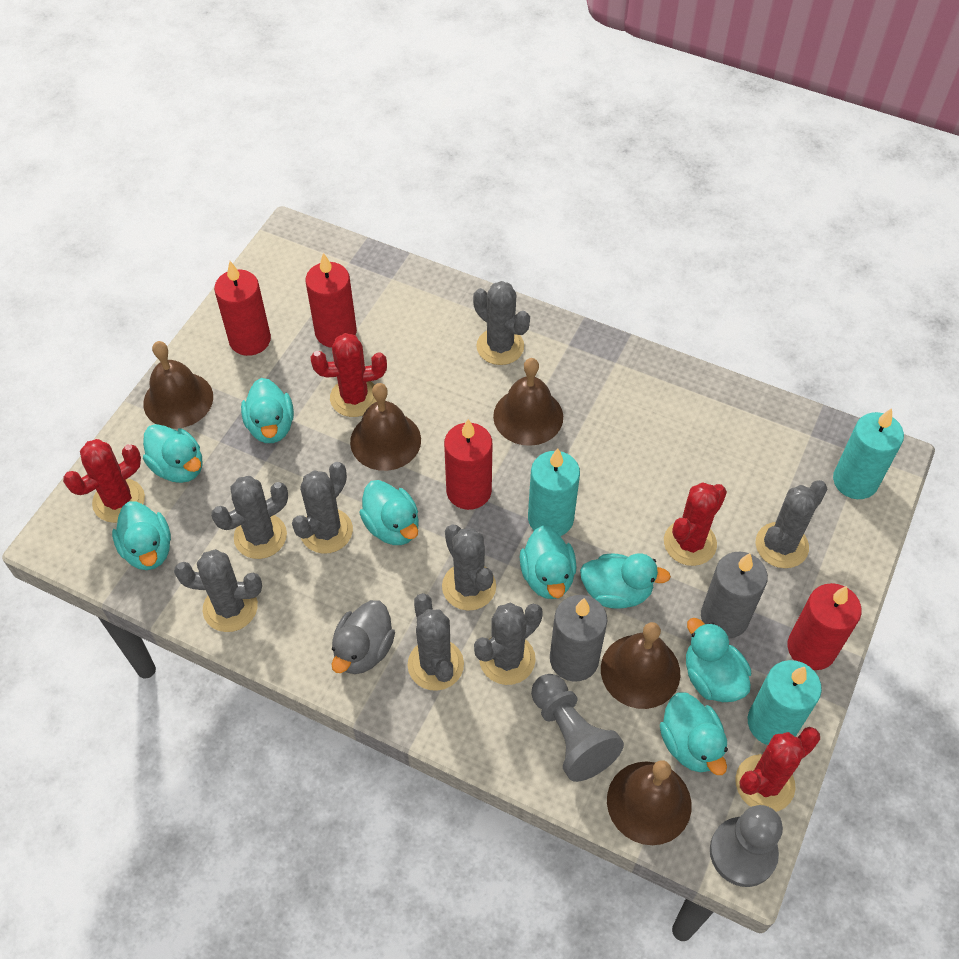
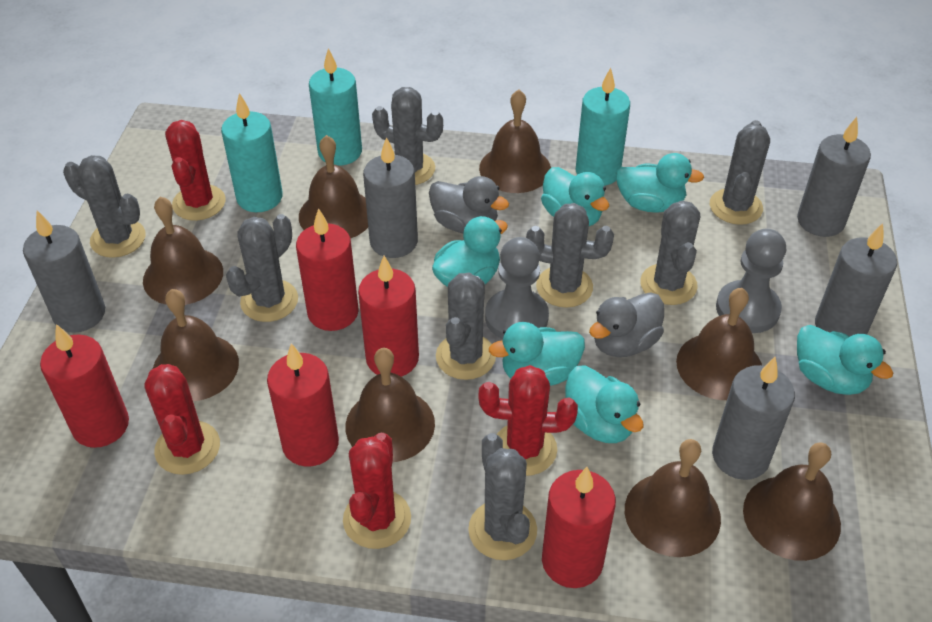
brown bell: 5 -> 8
grey candle: 2 -> 5
grey duck: 1 -> 2
red candle: 4 -> 5
turquoise duck: 8 -> 6

